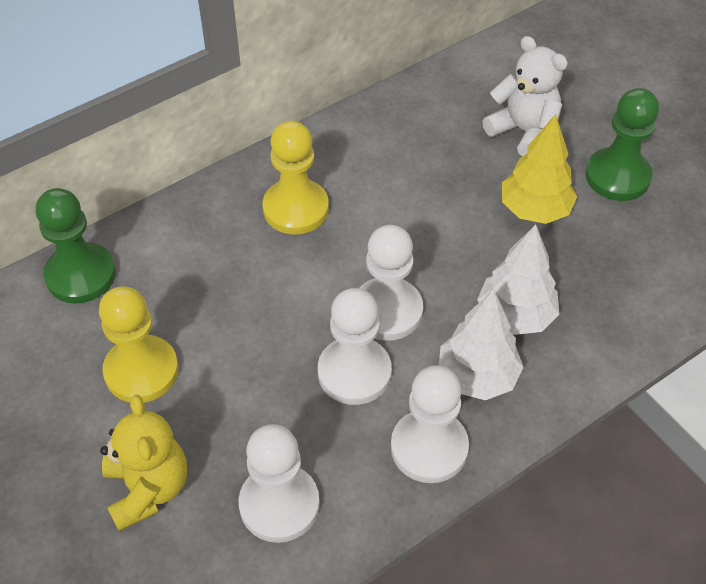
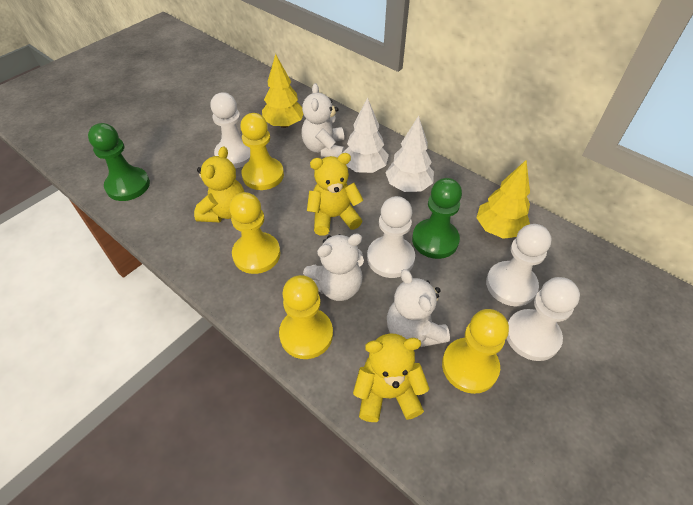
white teddy bear: 1 -> 3
yellow pawn: 2 -> 4
yellow teddy bear: 1 -> 3
yellow tree: 1 -> 2

